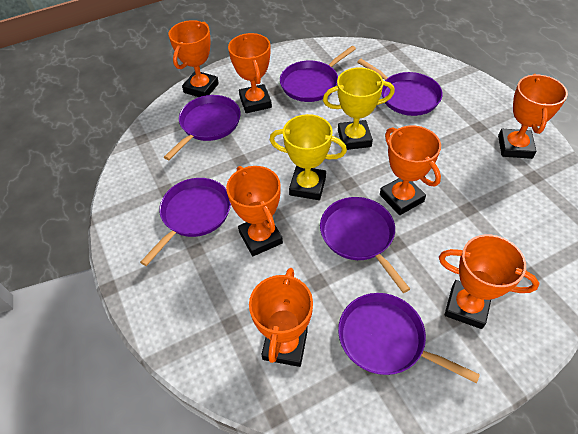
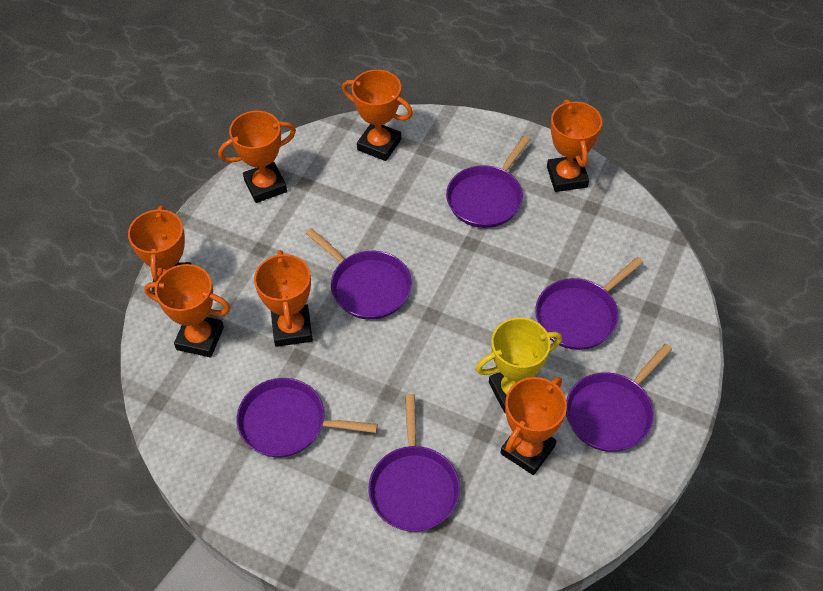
yellow trophy: 2 -> 1

